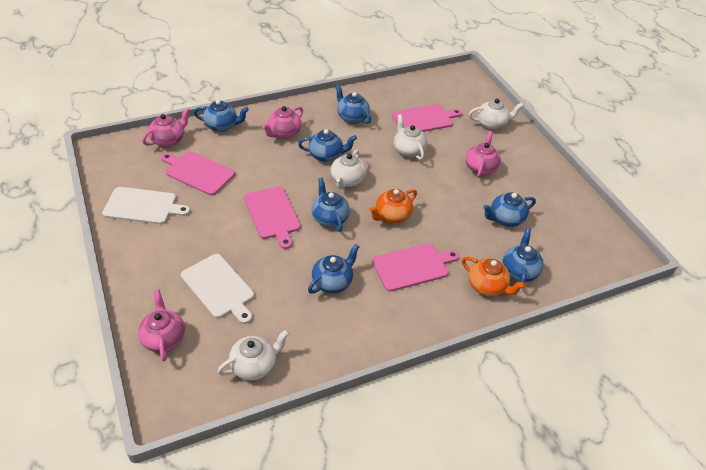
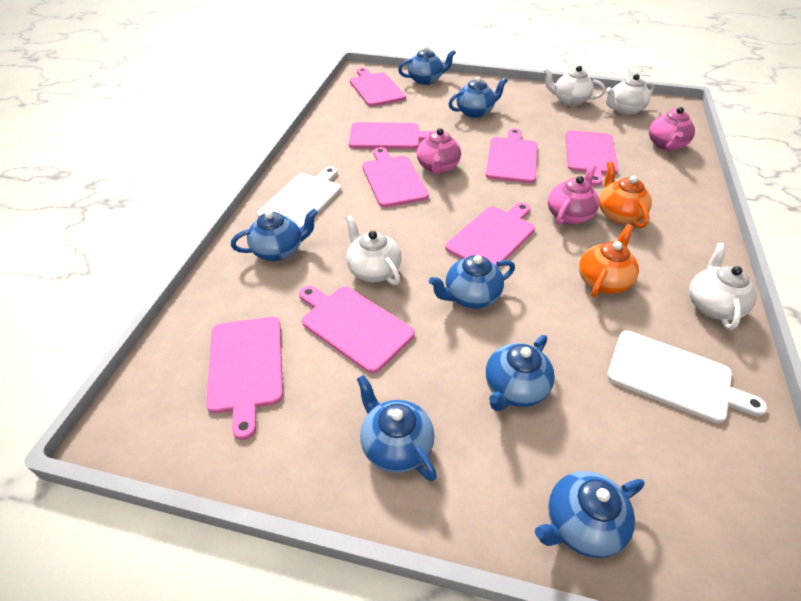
pink cutting board: 4 -> 8
pink teapot: 4 -> 3

